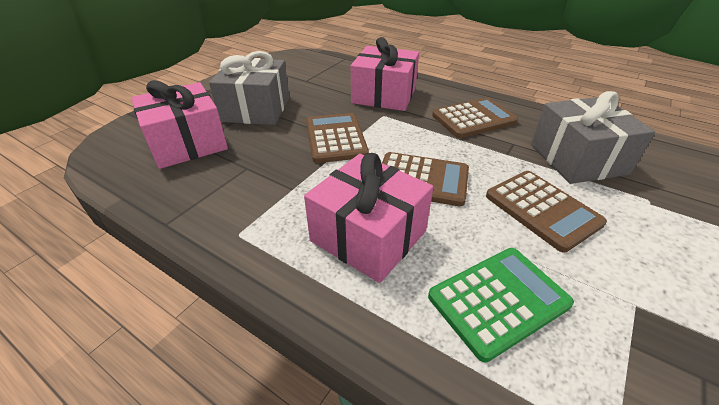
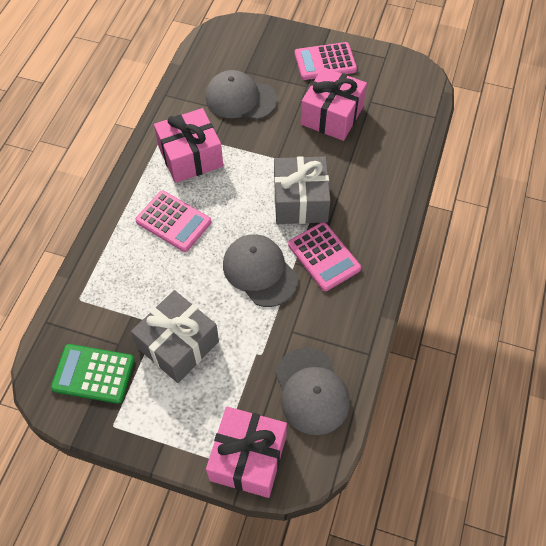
brown calculator: 4 -> 0
grey cap: 0 -> 3
pink calculator: 0 -> 3

